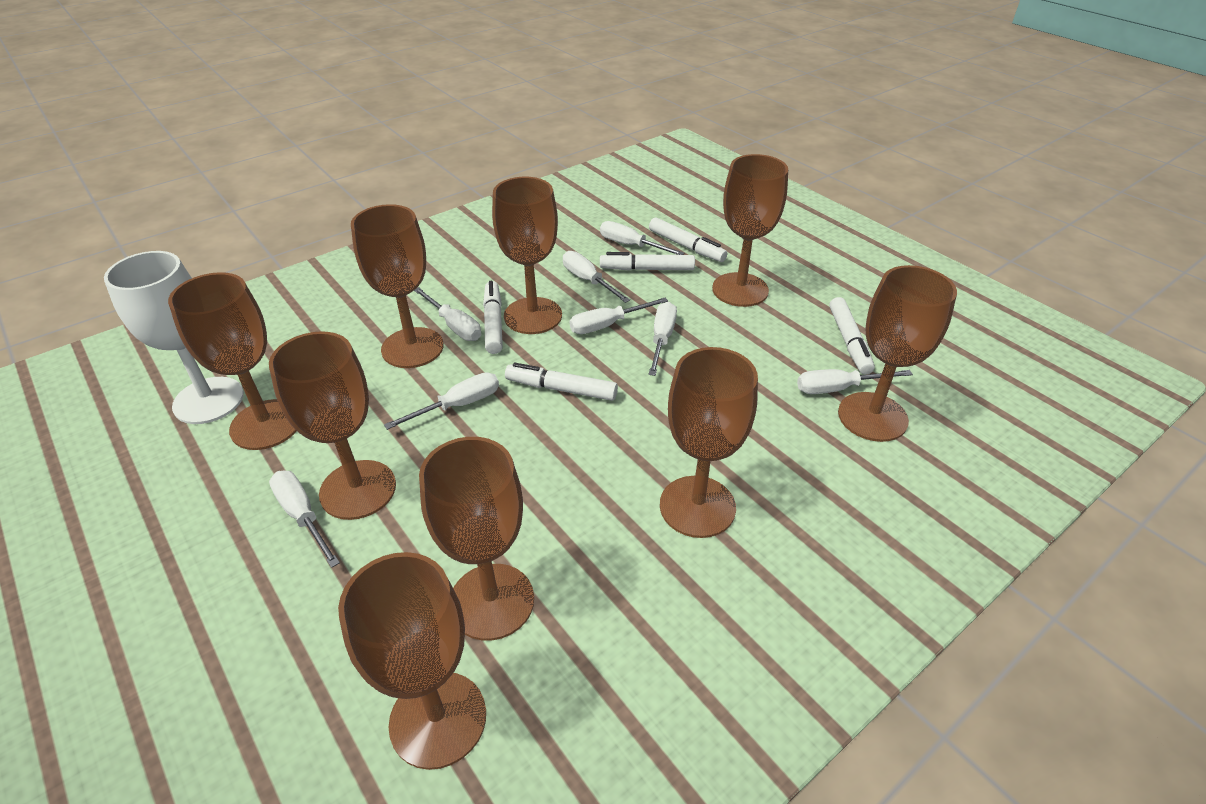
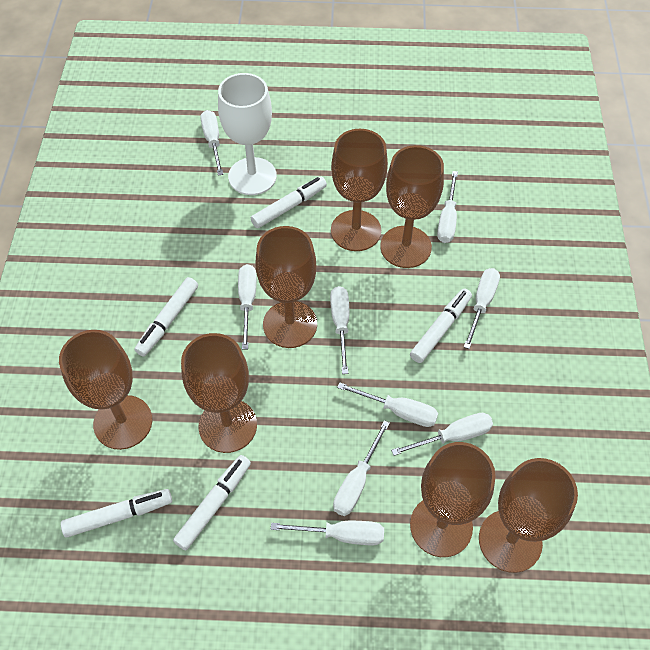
brown goblet: 9 -> 7
white screwdriver: 8 -> 9

